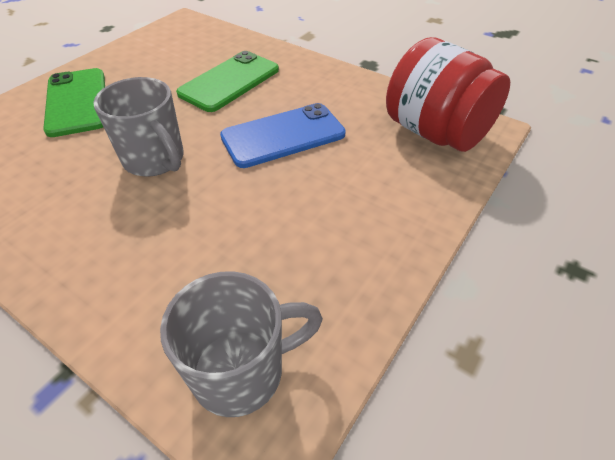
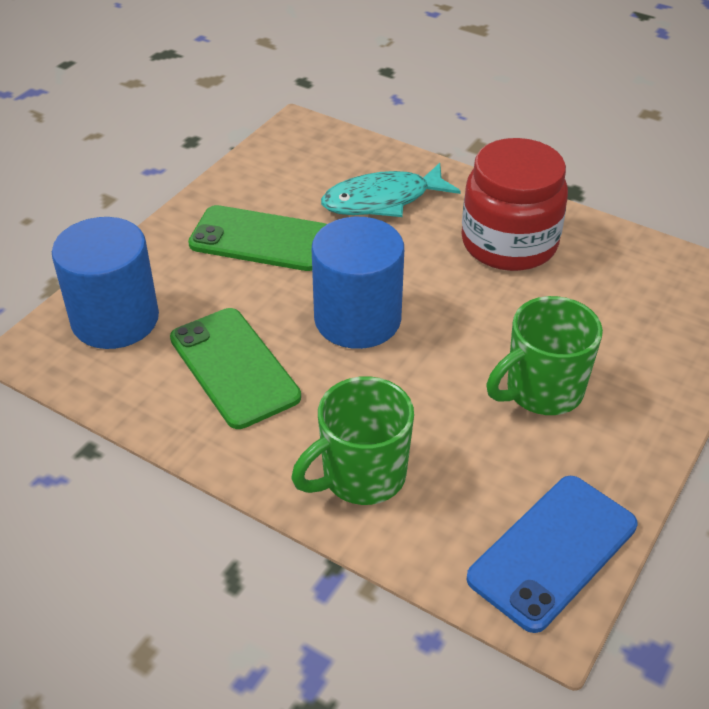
blue cylinder: 0 -> 2
green mug: 0 -> 2
grey mug: 2 -> 0
turquoise fish: 0 -> 1

